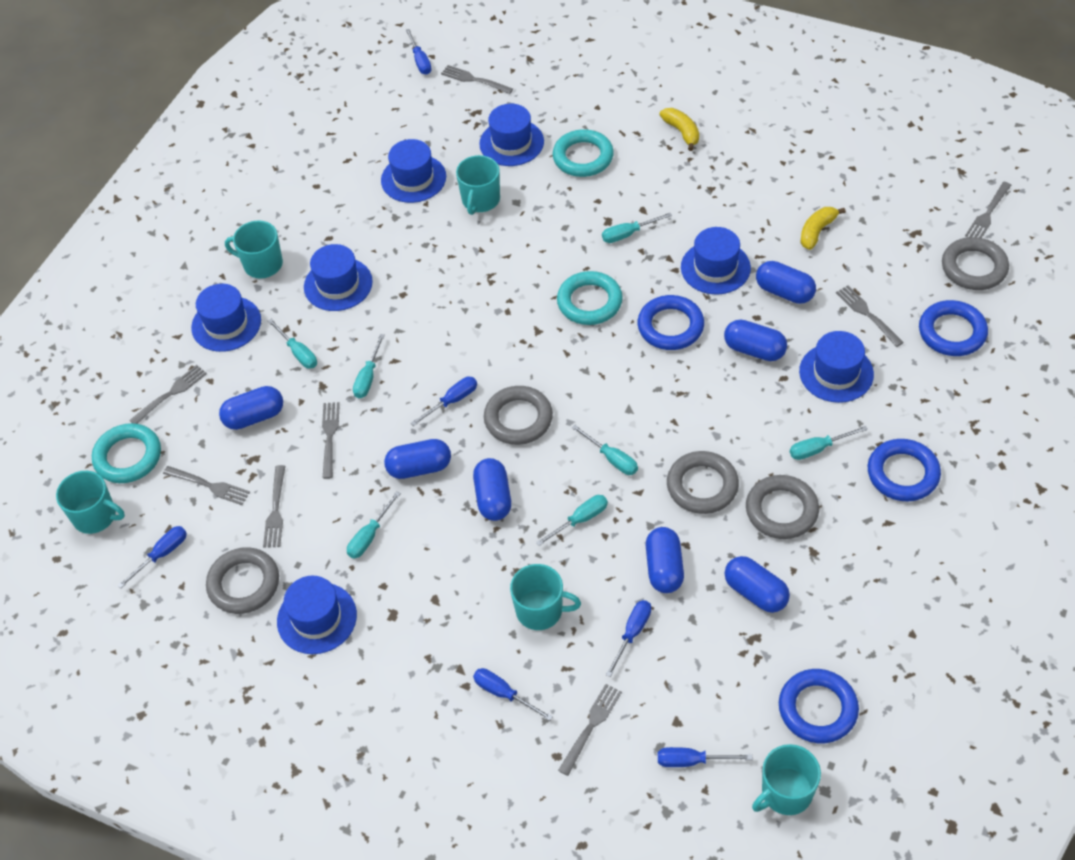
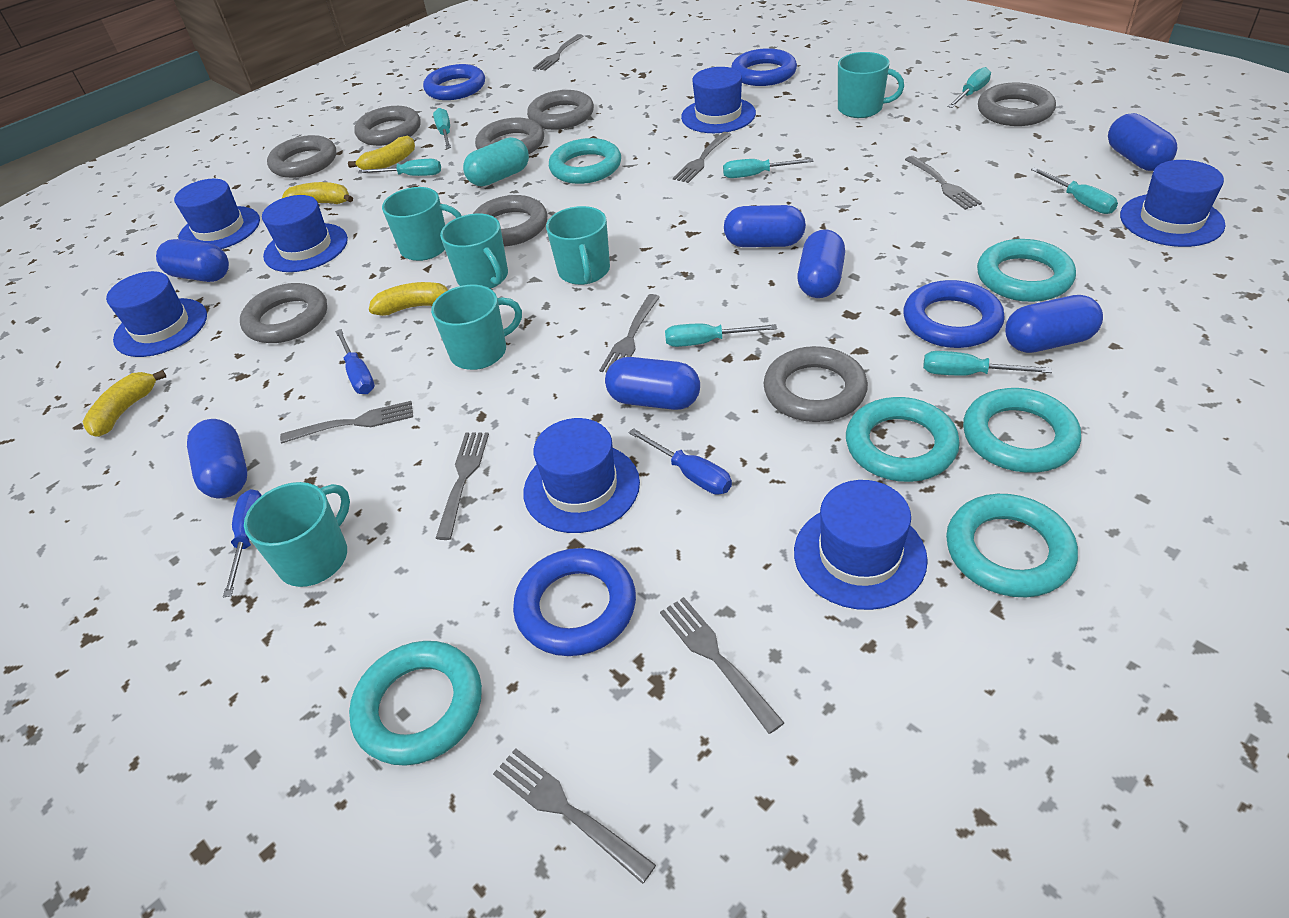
blue screwdriver: 6 -> 3
grey ring: 5 -> 8
turquoise capsule: 0 -> 1
turquoise mug: 5 -> 6
turquoise ring: 3 -> 6
yellow banana: 2 -> 4

